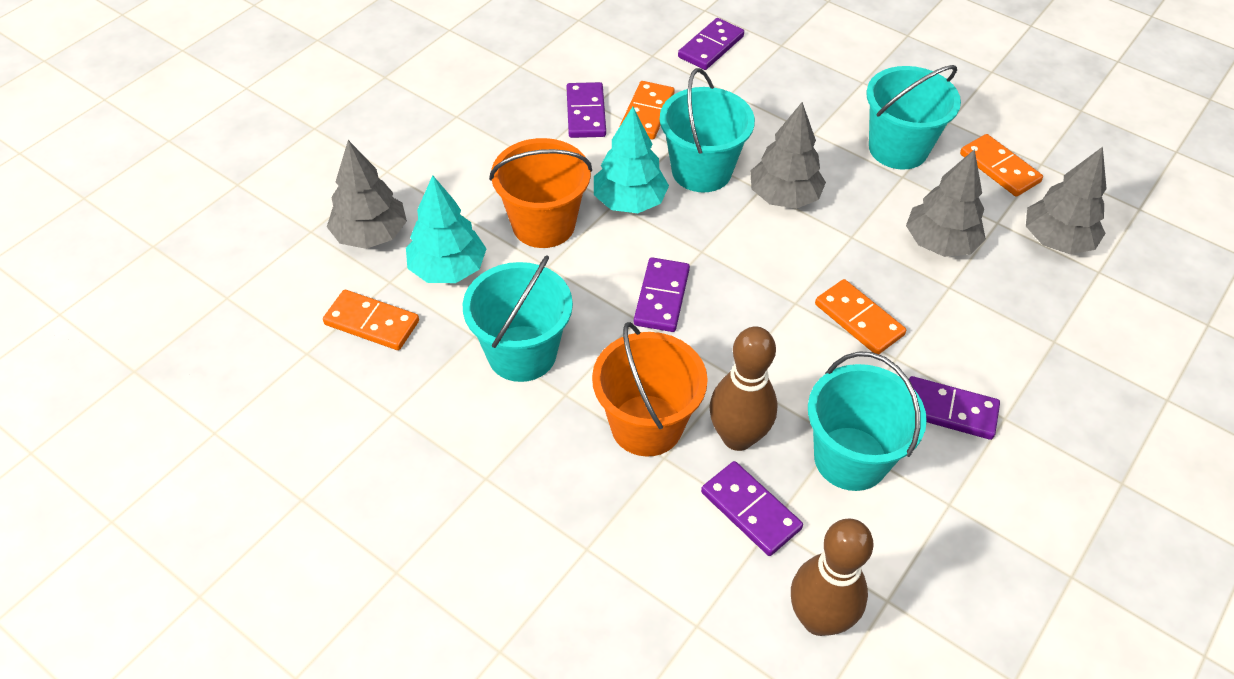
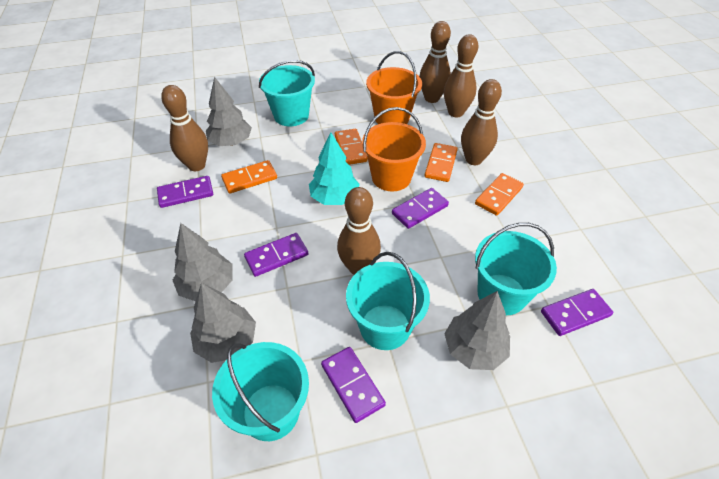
brown bowling pin: 2 -> 5
turquoise tree: 2 -> 1

